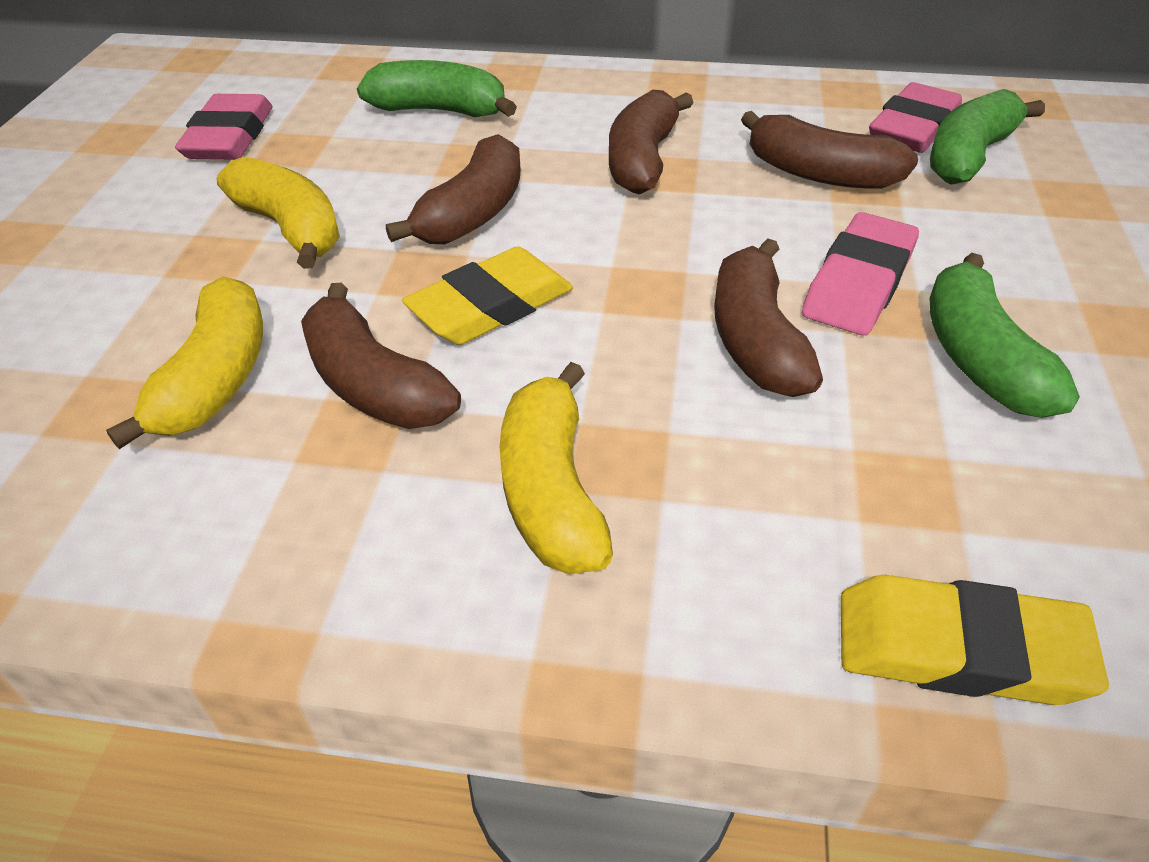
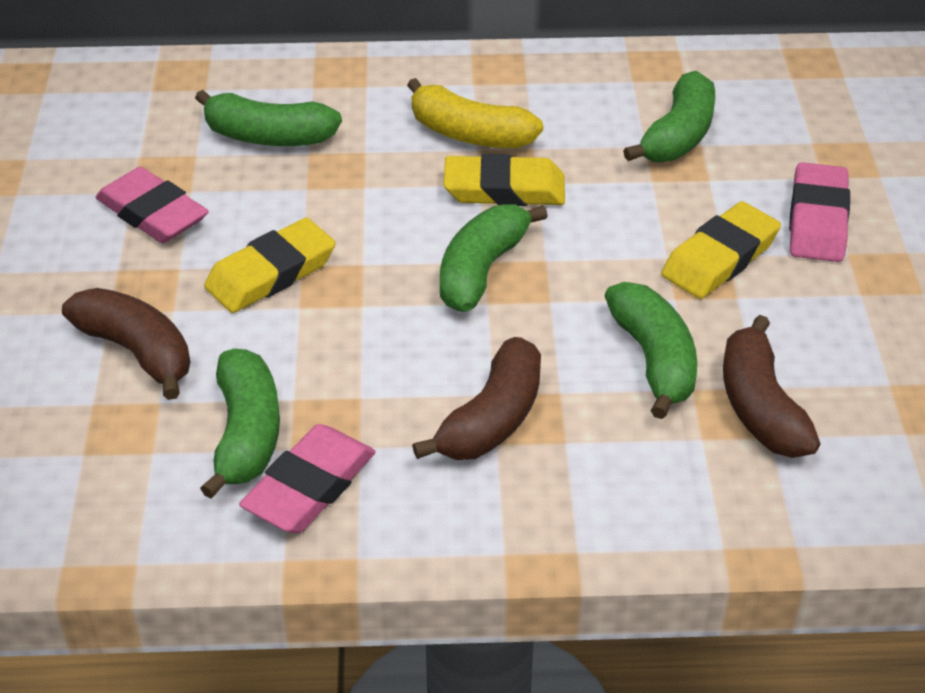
brown banana: 5 -> 3
green banana: 3 -> 5
yellow banana: 3 -> 1
yellow eraser: 2 -> 3

